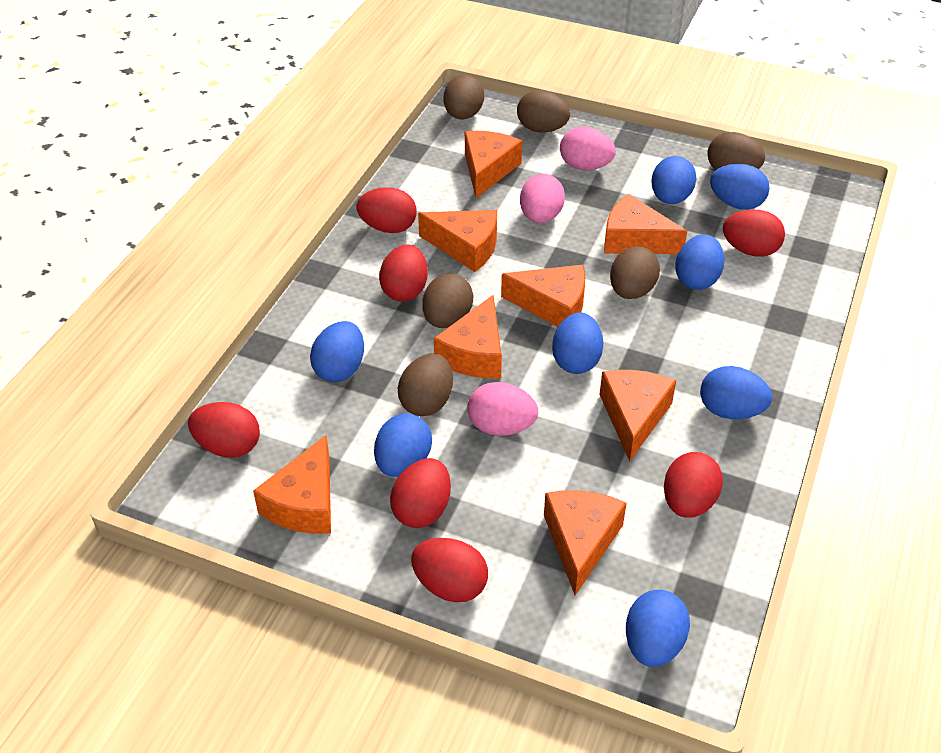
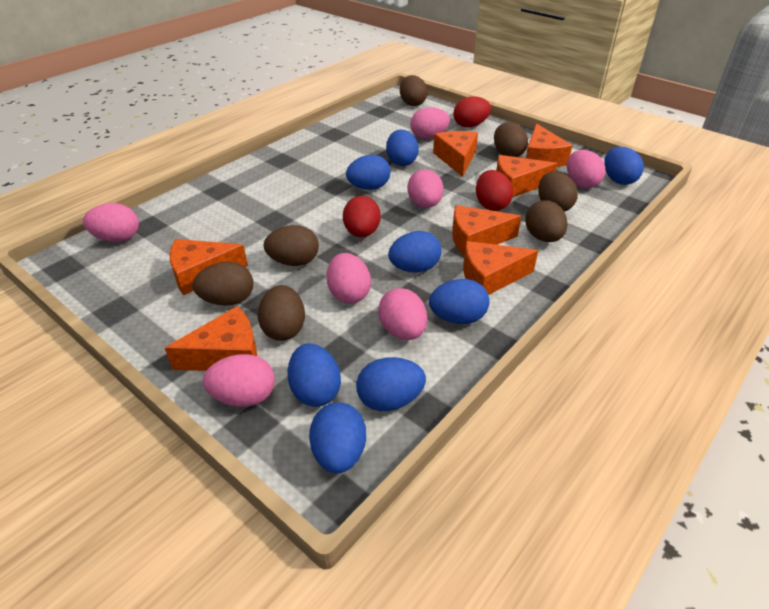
brown egg: 6 -> 7
orange cheese: 8 -> 7
pink egg: 3 -> 7
red egg: 7 -> 3

